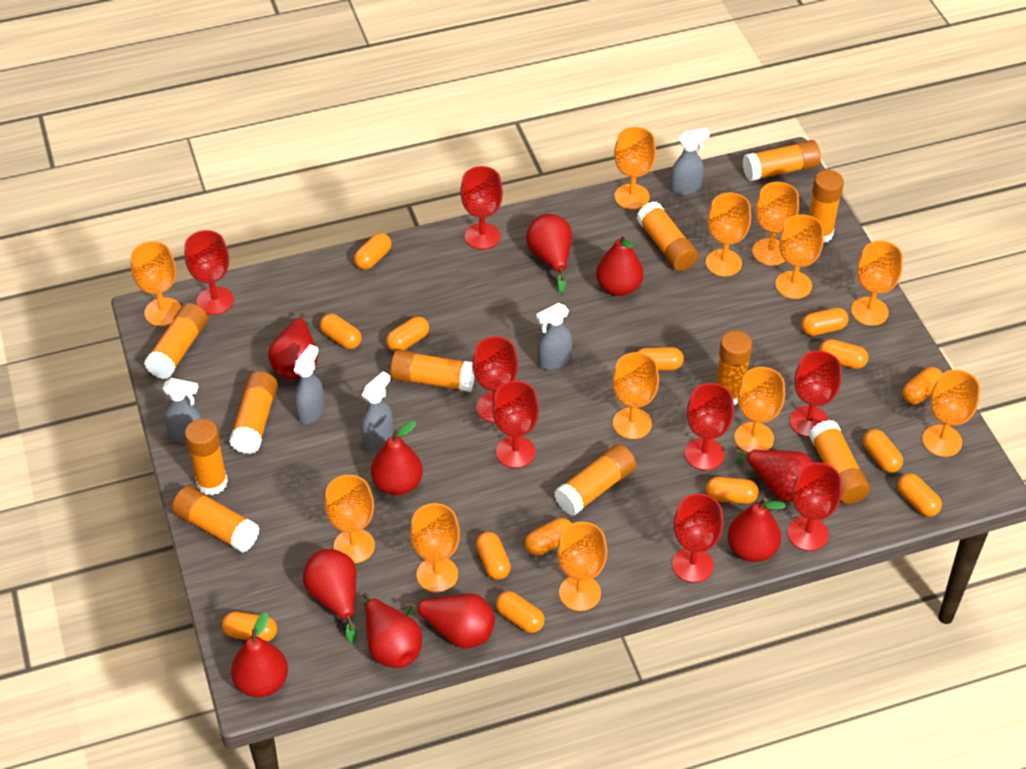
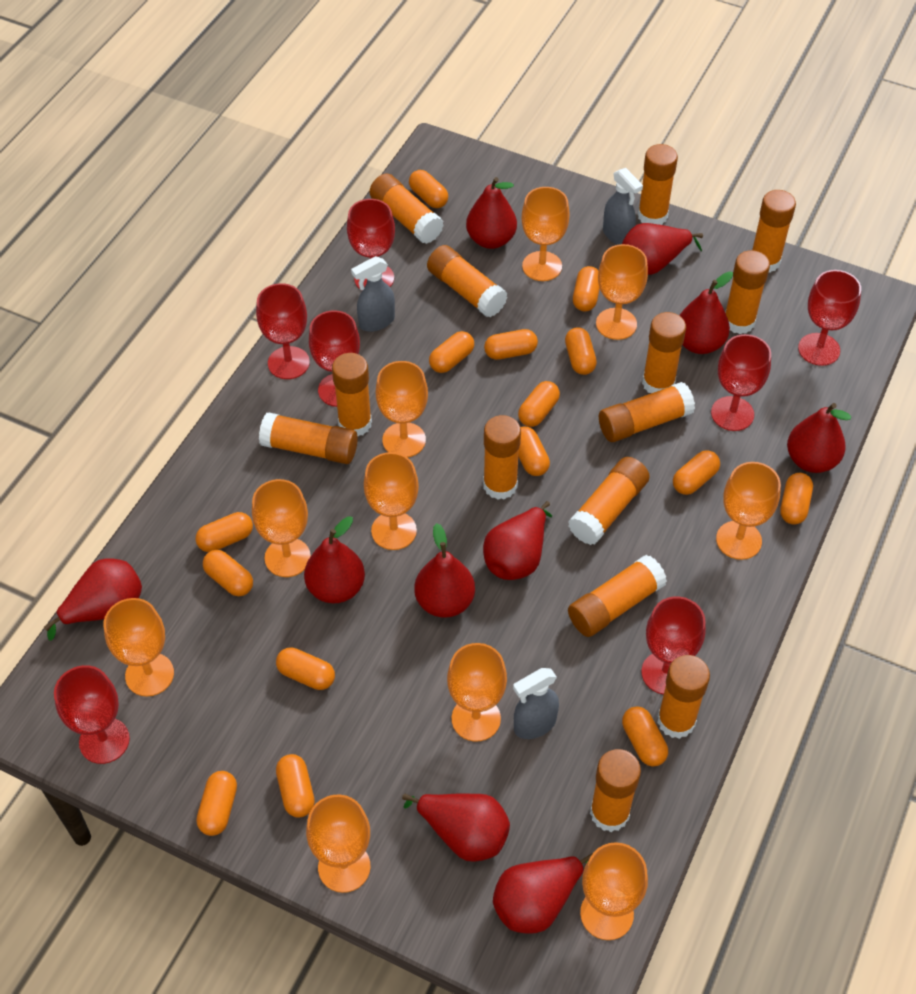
grey spray bottle: 5 -> 3
orange capsule: 14 -> 15
orange glue stick: 11 -> 14
orange goblet: 12 -> 10
red goblet: 8 -> 7

